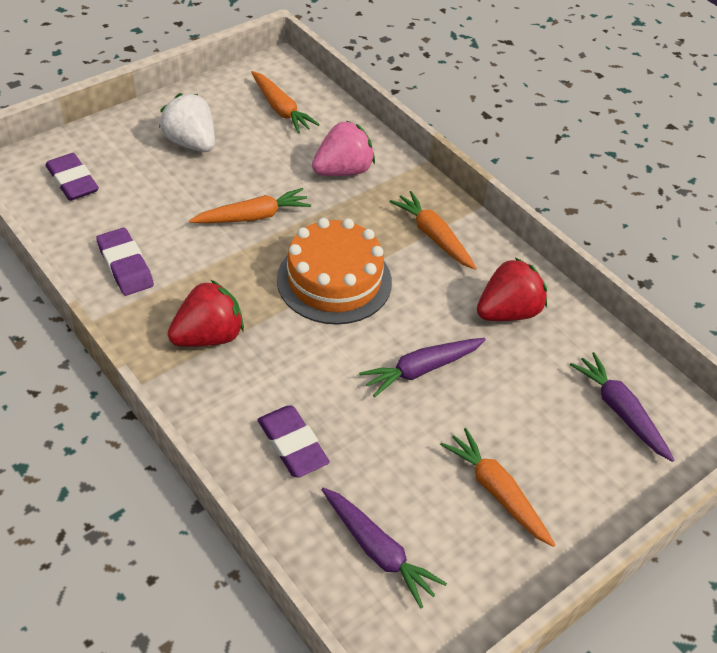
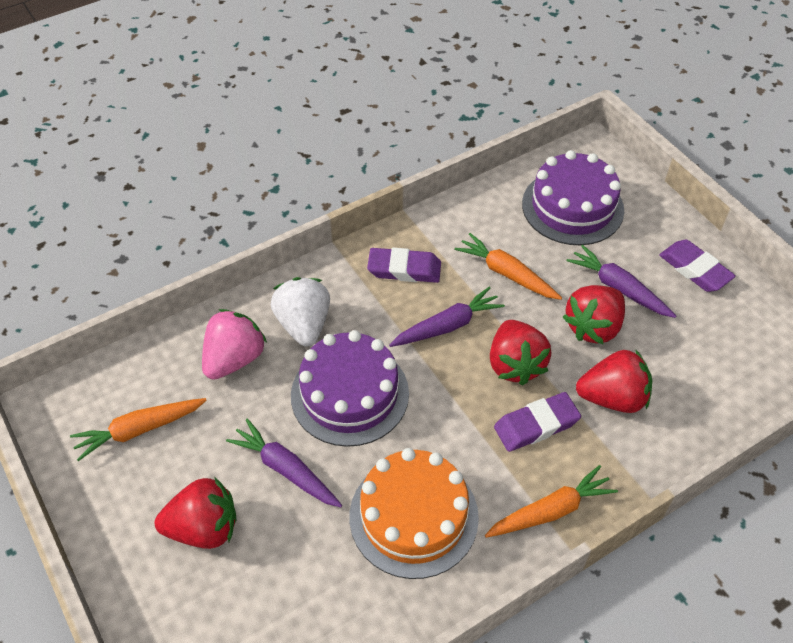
orange carrot: 4 -> 3
purple cake: 0 -> 2
red strawberry: 2 -> 4

